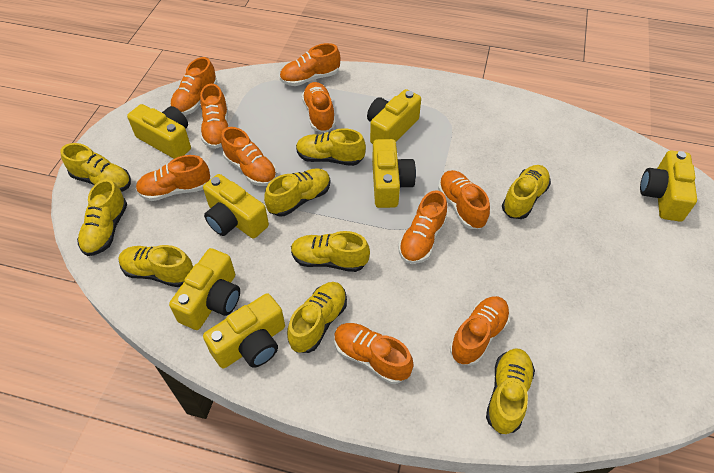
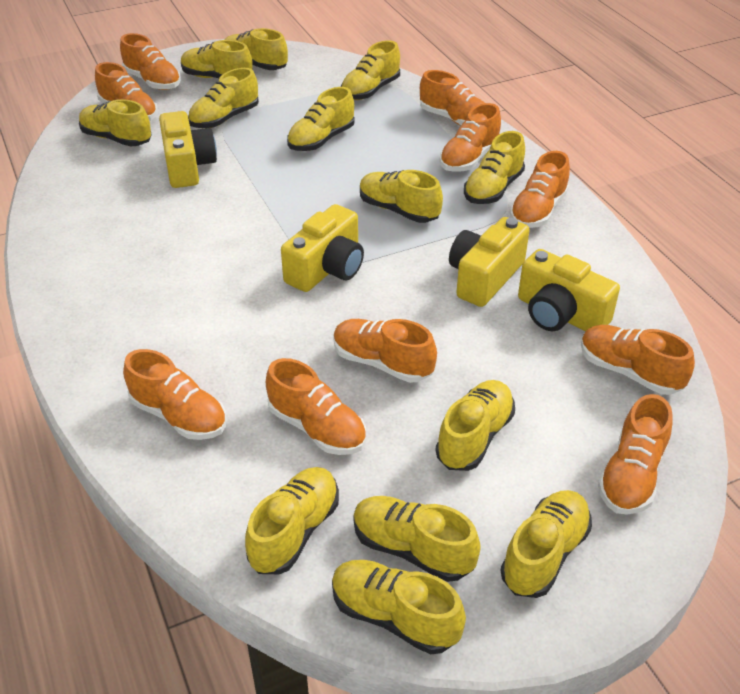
yellow camera: 7 -> 4
yellow shoe: 9 -> 13

